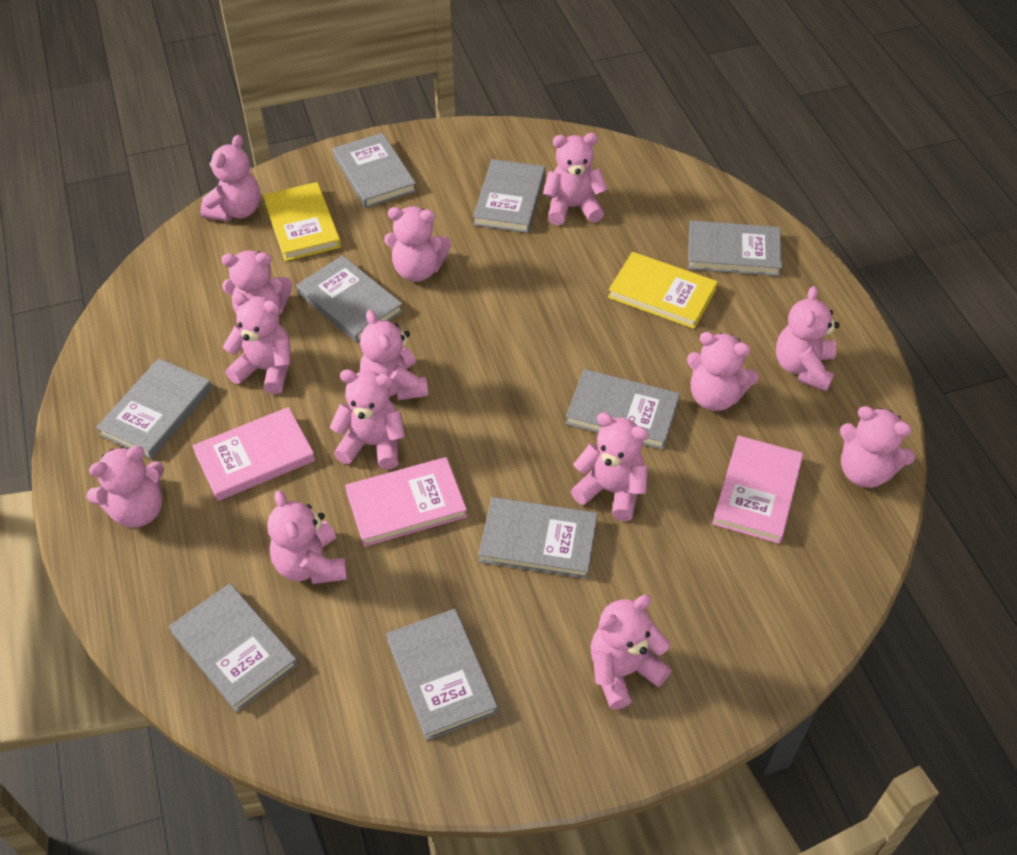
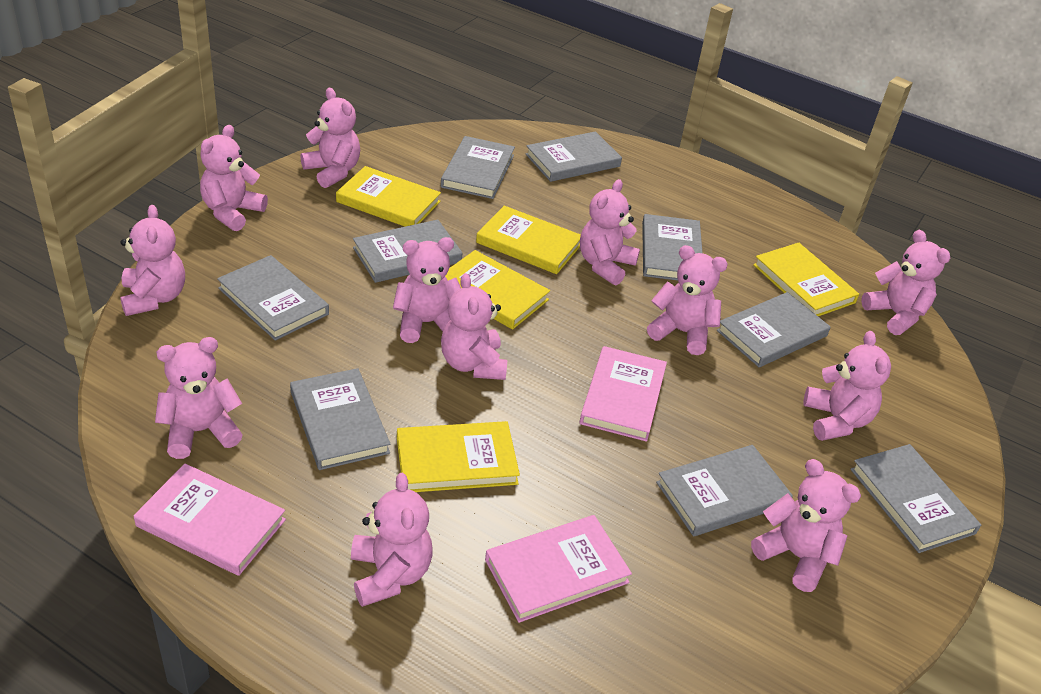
pink teddy bear: 14 -> 12
yellow book: 2 -> 5

